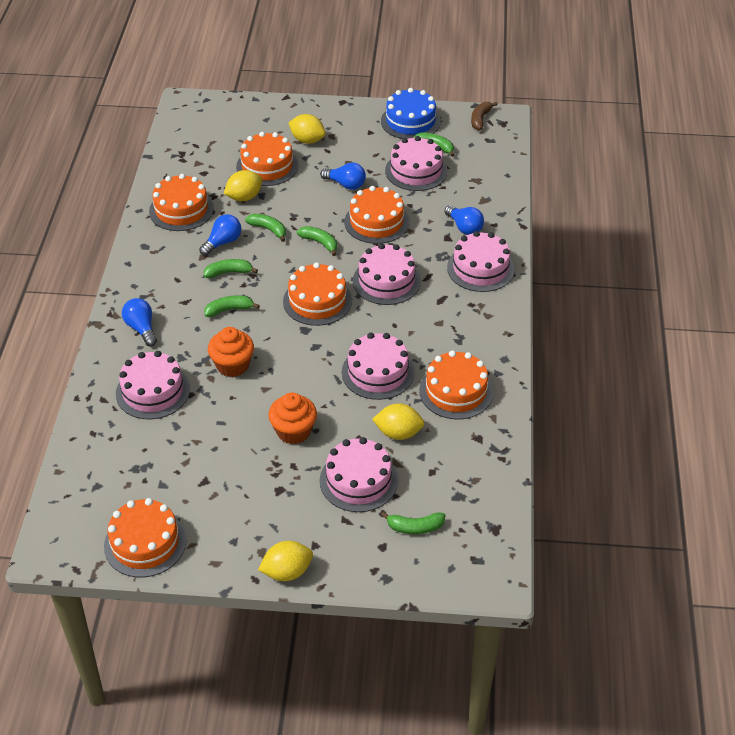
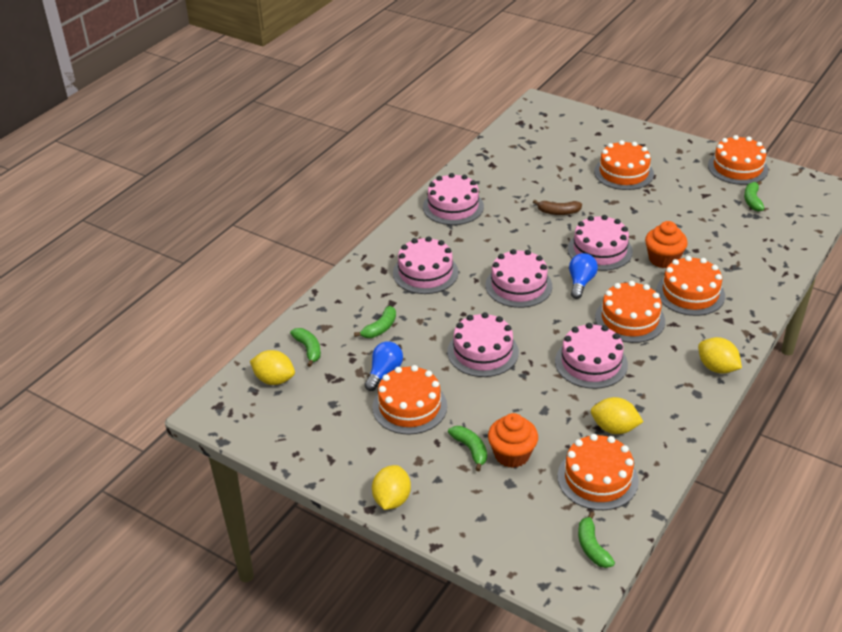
blue cake: 1 -> 0
blue light bulb: 4 -> 2
green banana: 6 -> 5

